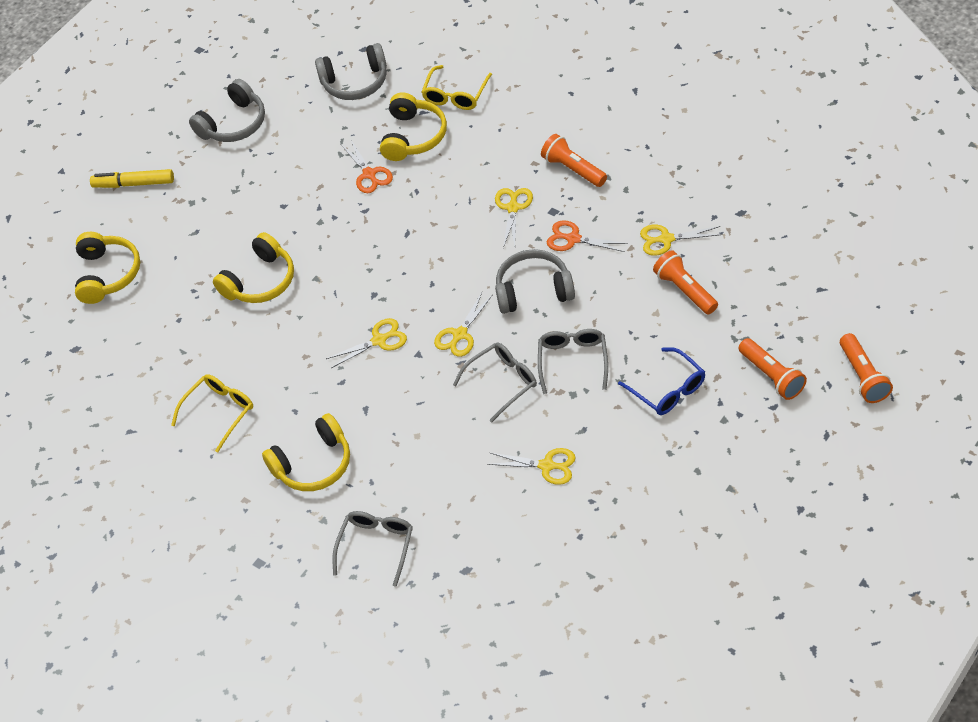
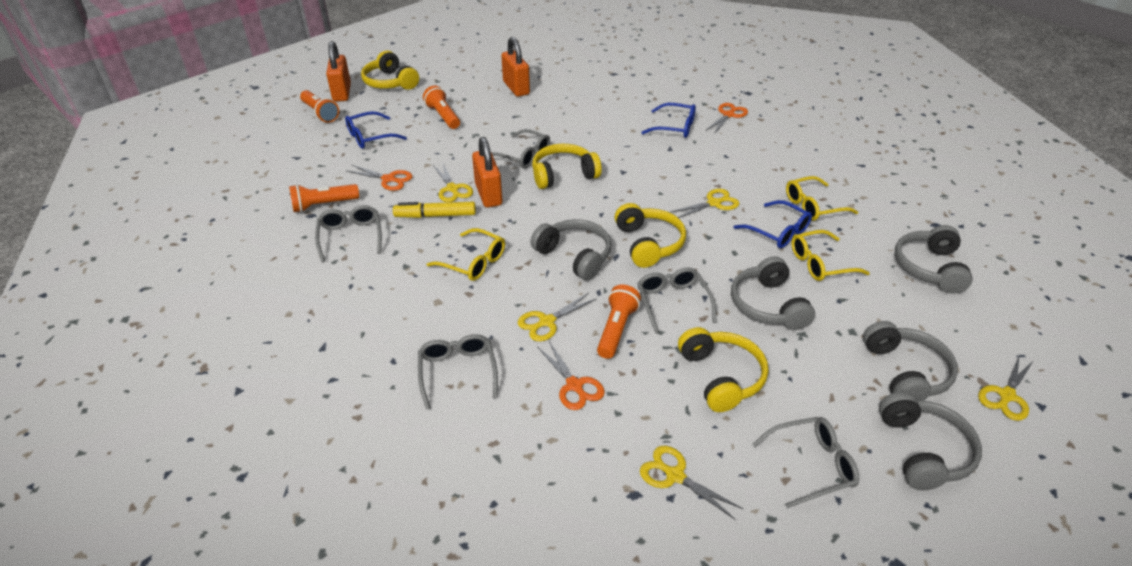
blue glasses: 1 -> 3
grey glasses: 3 -> 5
grey headphones: 3 -> 5
orange padlock: 0 -> 3
orange scissors: 2 -> 3
yellow glasses: 2 -> 3

